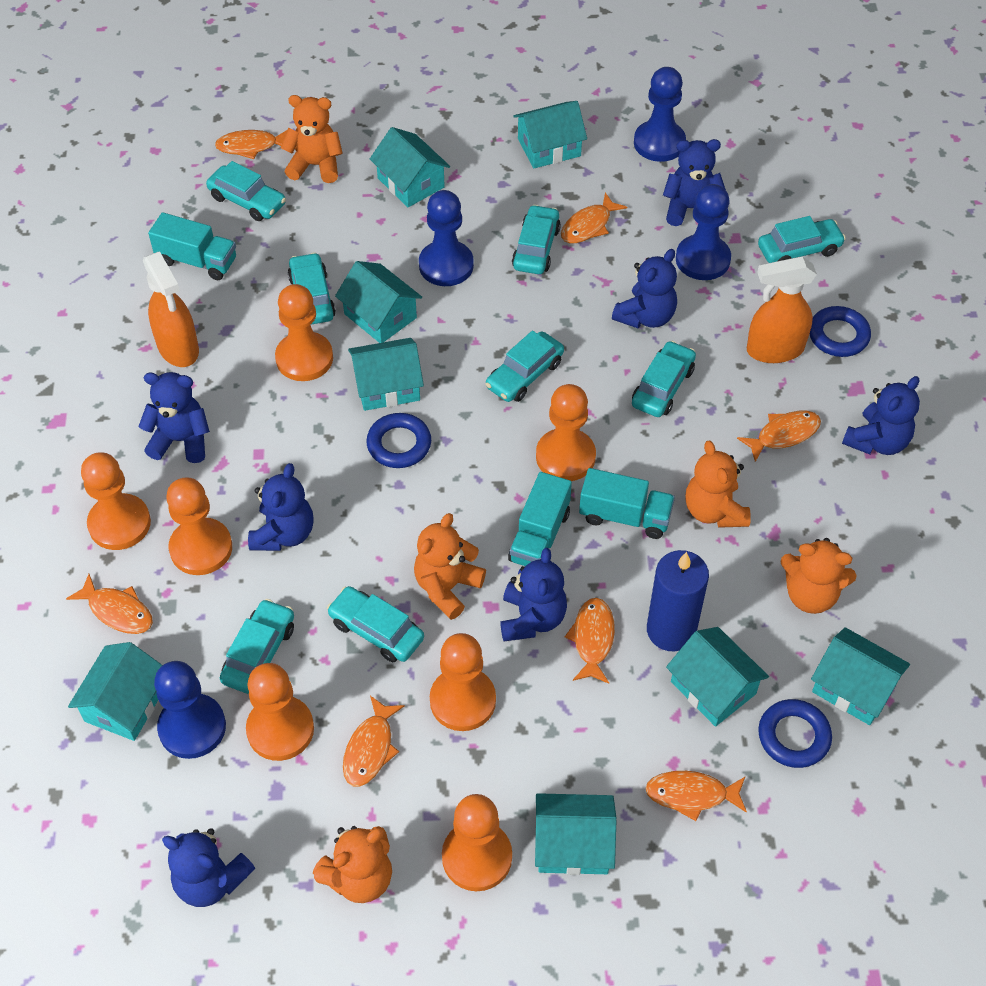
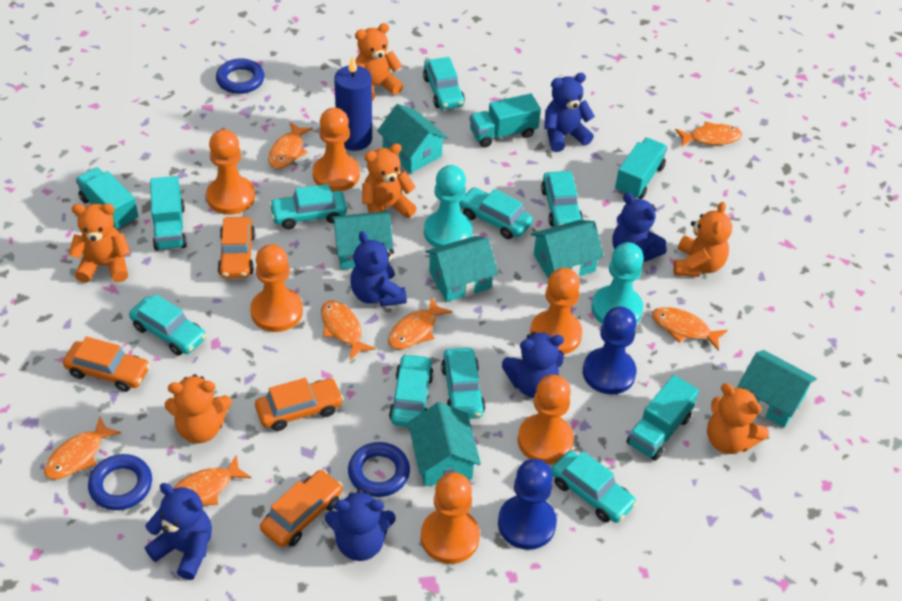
blue pawn: 4 -> 2
blue teddy bear: 7 -> 6
orange car: 0 -> 4
orange pawn: 7 -> 6
orange spray bottle: 2 -> 0
orange teddy bear: 5 -> 6
turquoise house: 8 -> 6
turquoise pawn: 0 -> 2
turquoise truck: 3 -> 5

